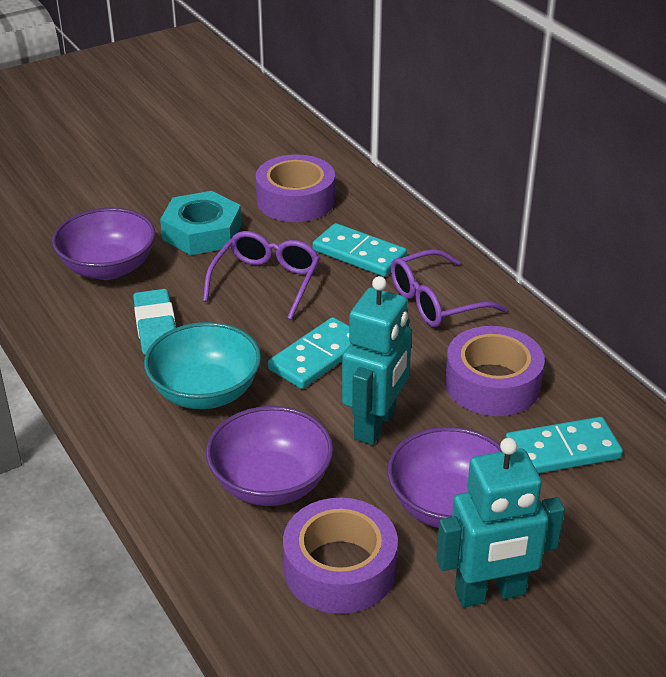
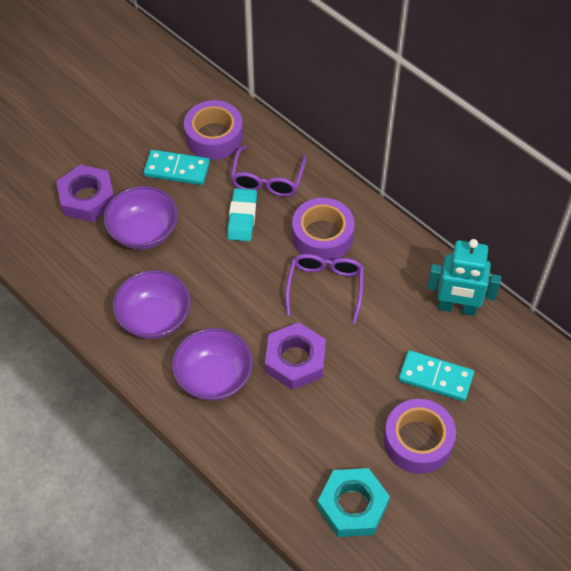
purple nut: 0 -> 2
turquoise bowl: 1 -> 0
turquoise domino: 3 -> 2
turquoise robot: 2 -> 1

